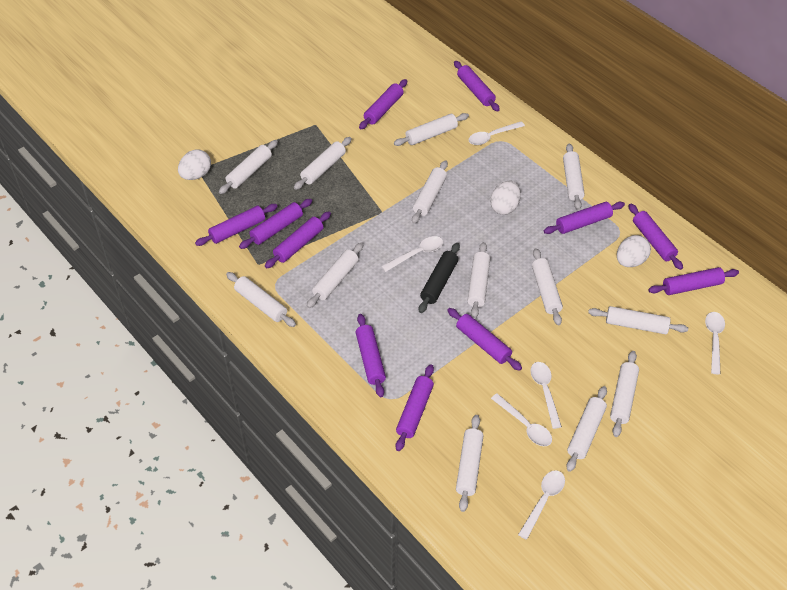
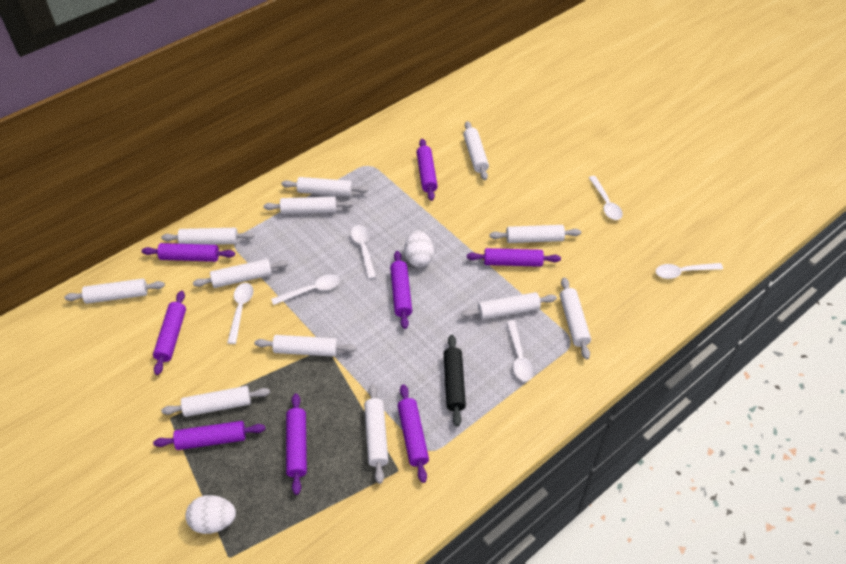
purple rolling pin: 11 -> 8
white egg: 3 -> 2
white rolling pin: 13 -> 12

